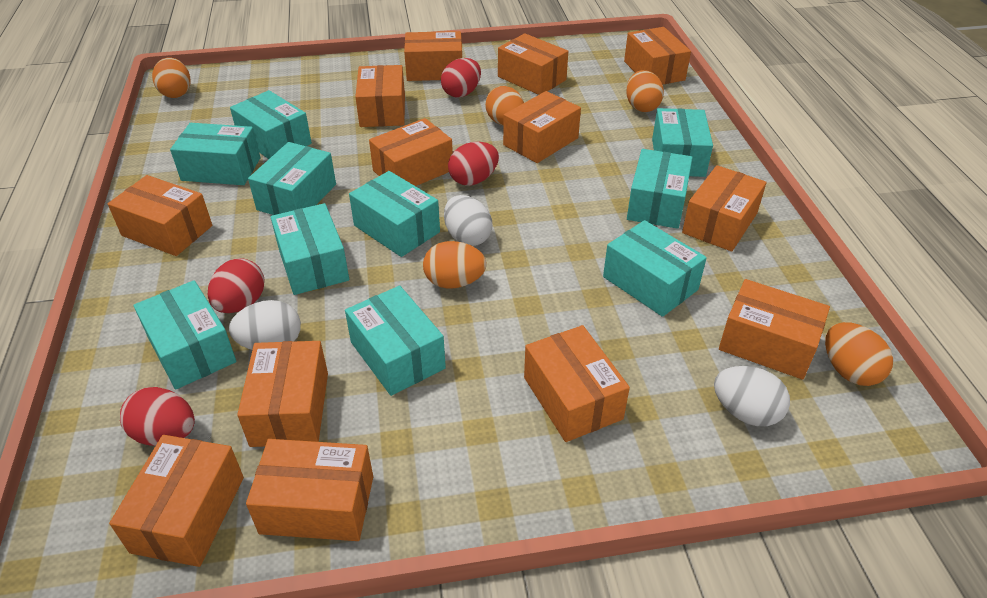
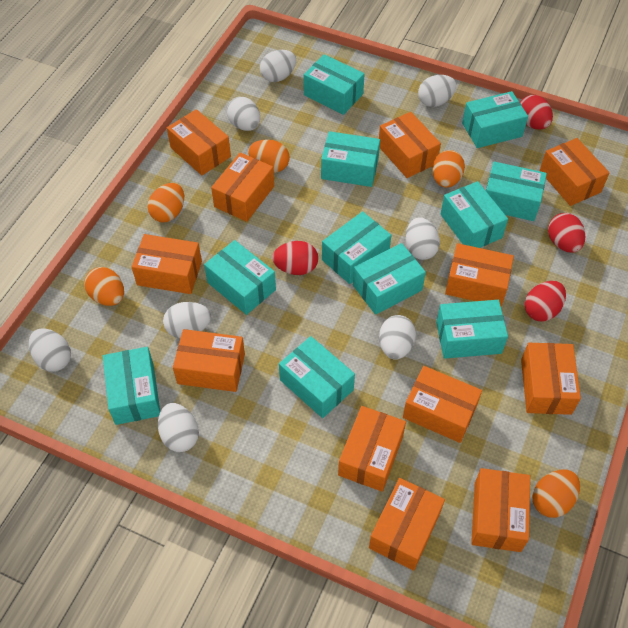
orange box: 13 -> 12
turquoise box: 10 -> 11
white egg: 3 -> 8

